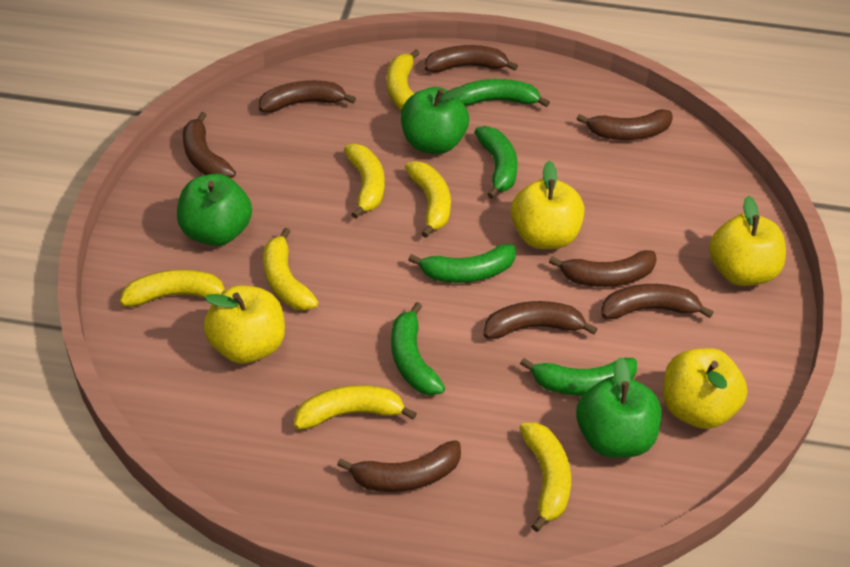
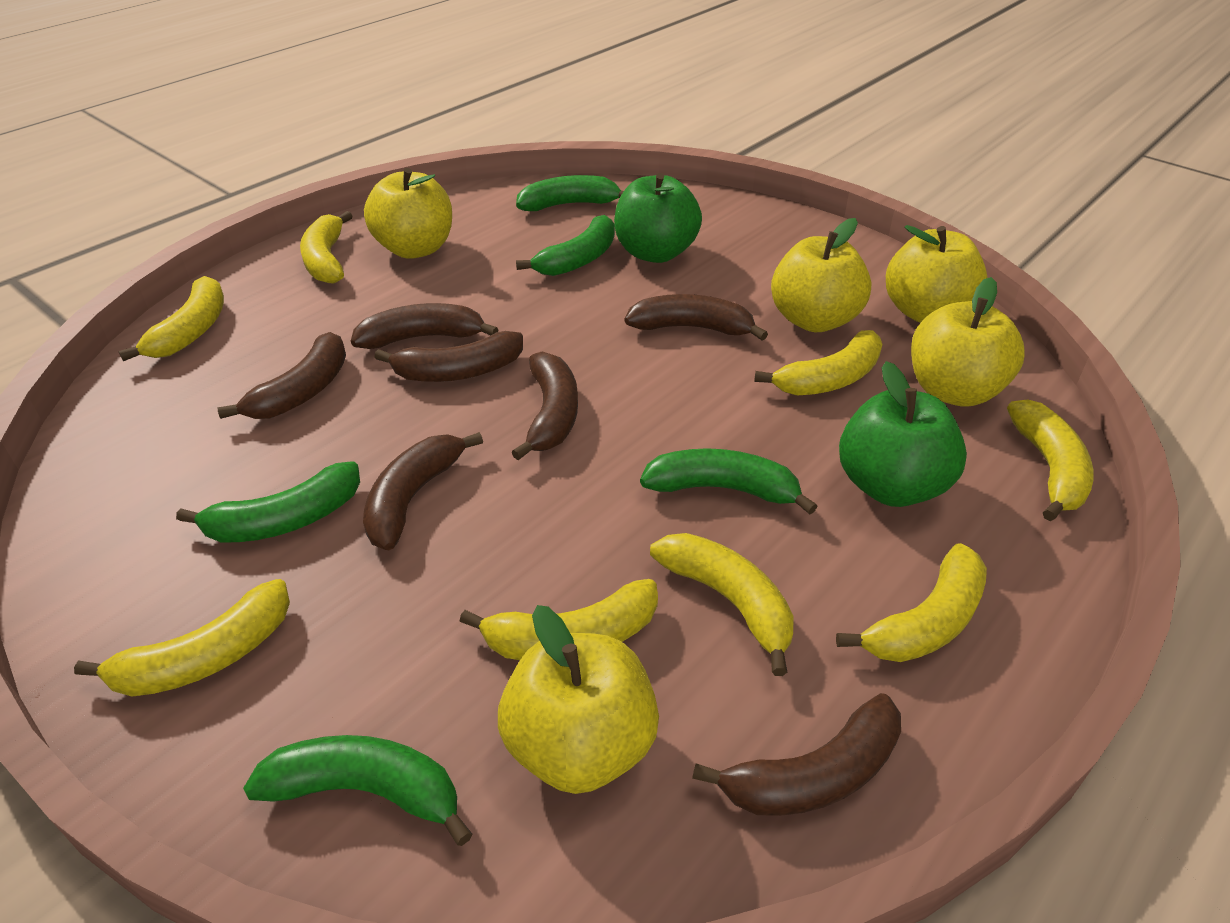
brown banana: 8 -> 7
green apple: 3 -> 2
yellow apple: 4 -> 5
yellow banana: 7 -> 8

